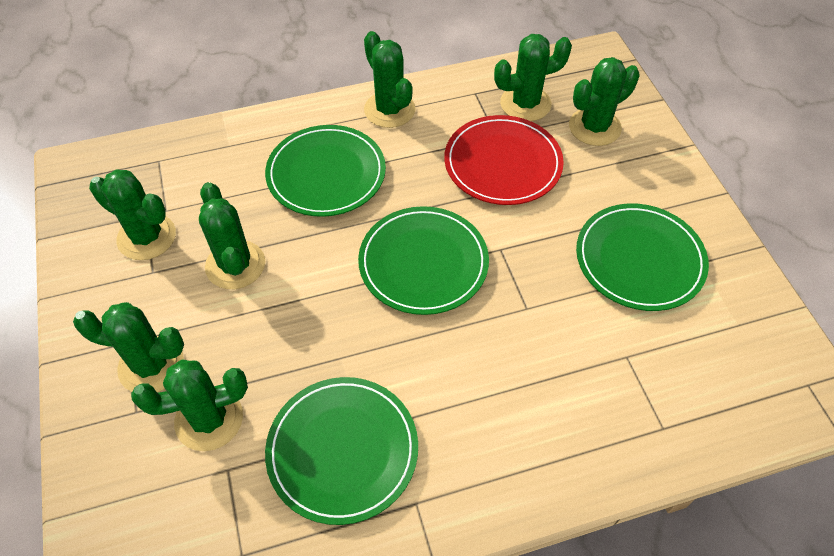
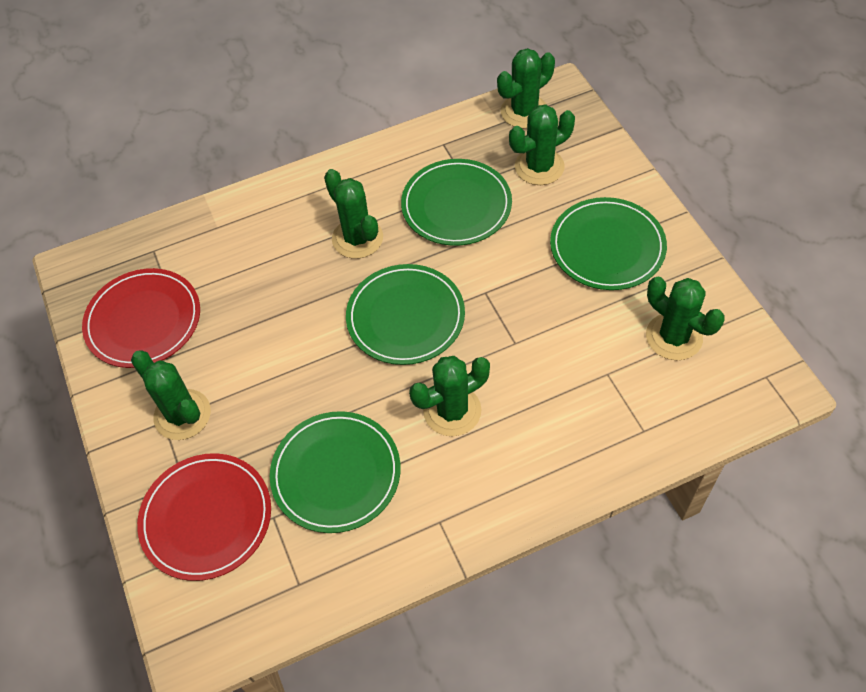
green cactus: 7 -> 6
red plate: 1 -> 2

